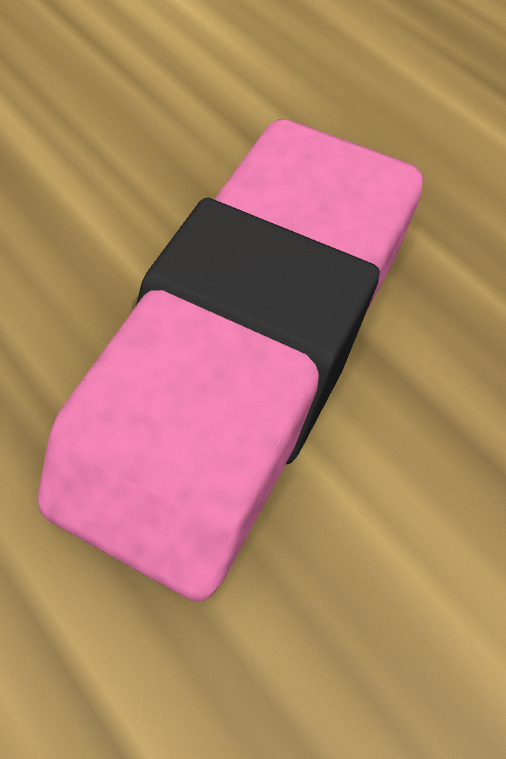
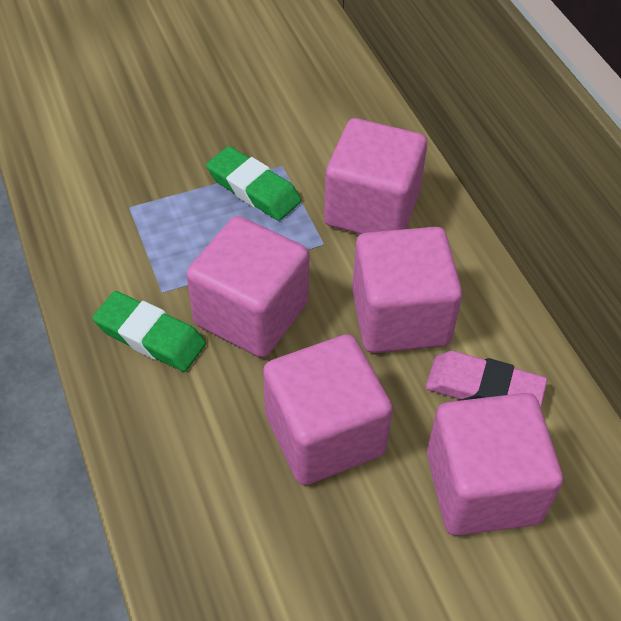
green eraser: 0 -> 2
pink cube: 0 -> 5

